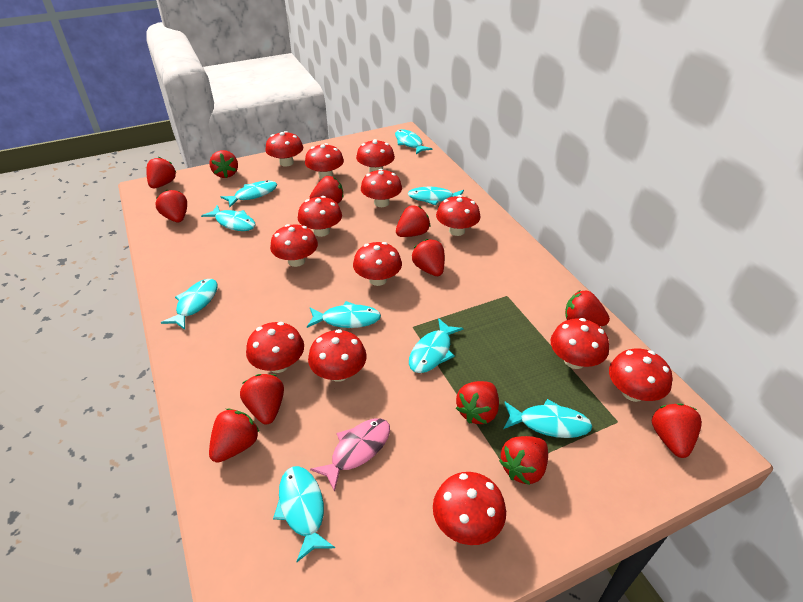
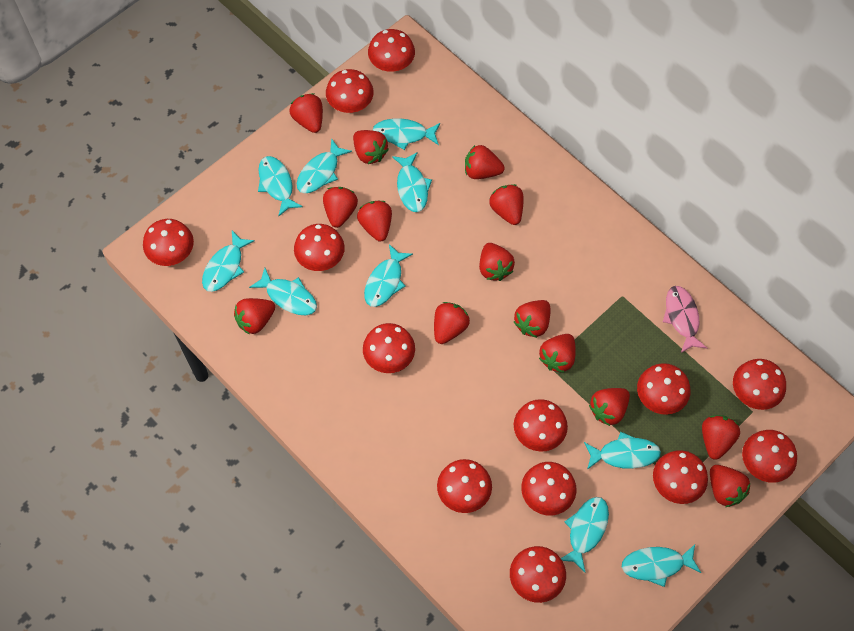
red strawberry: 12 -> 14
turquoise fish: 9 -> 10

